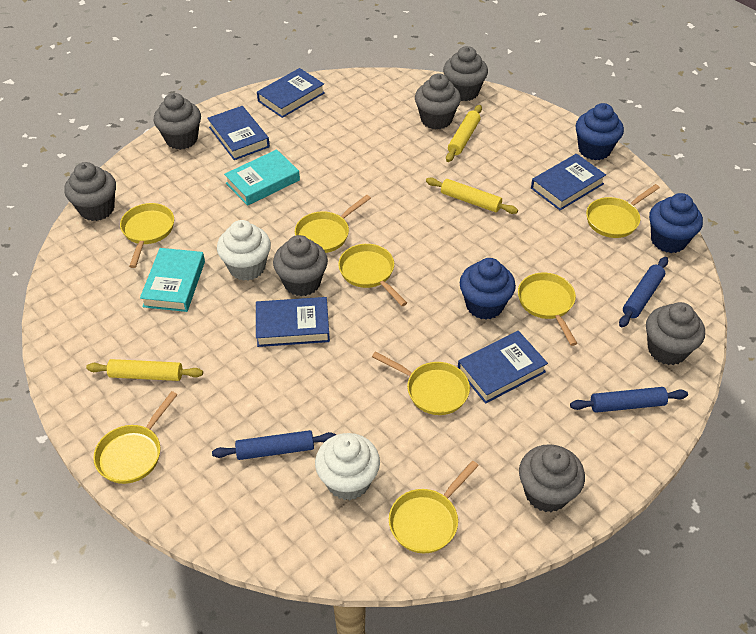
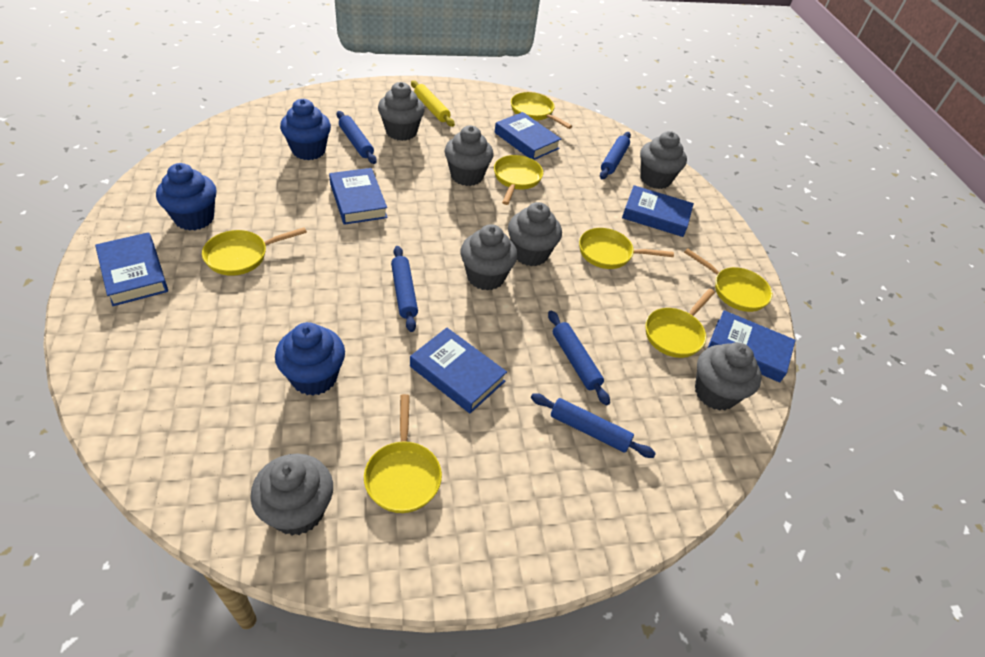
blue book: 5 -> 6
blue rolling pin: 3 -> 5
turquoise book: 2 -> 0
white cupcake: 2 -> 0
yellow pan: 8 -> 7
yellow rolling pin: 3 -> 1

